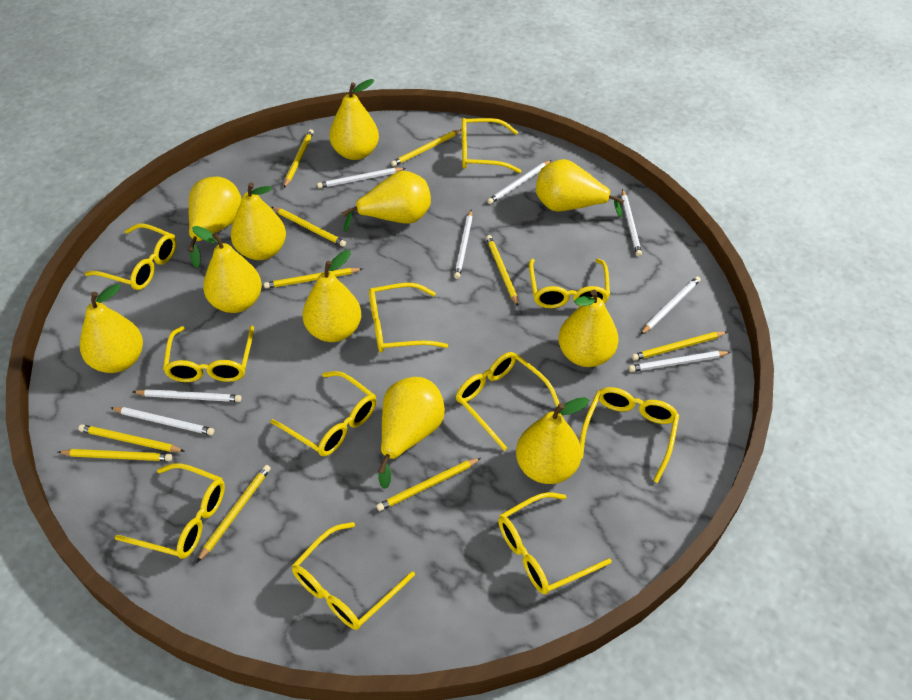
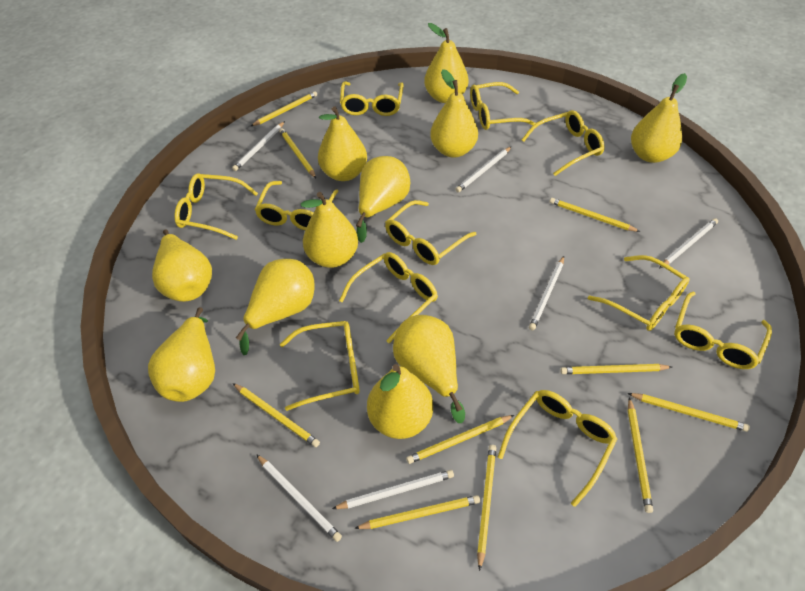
white pencil: 8 -> 6

